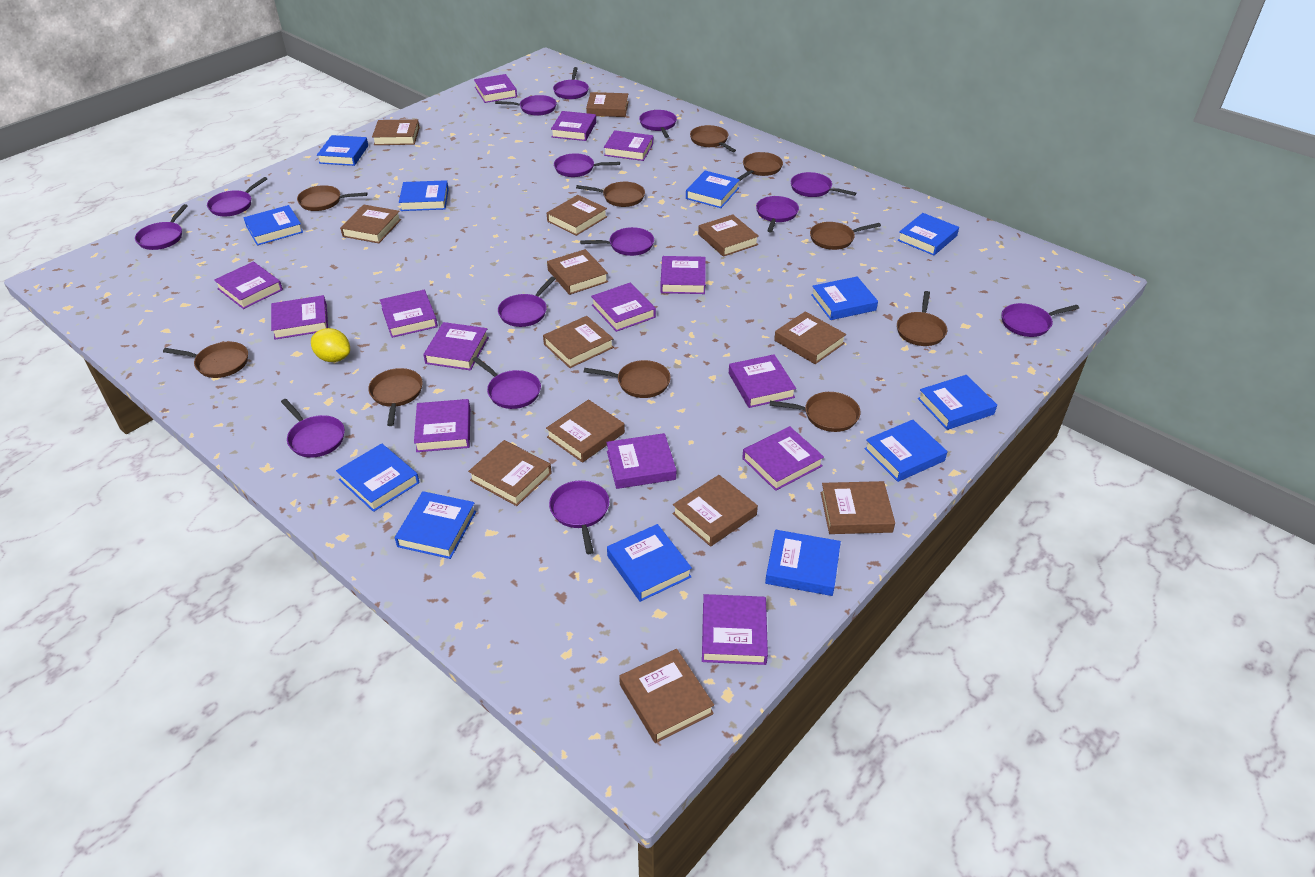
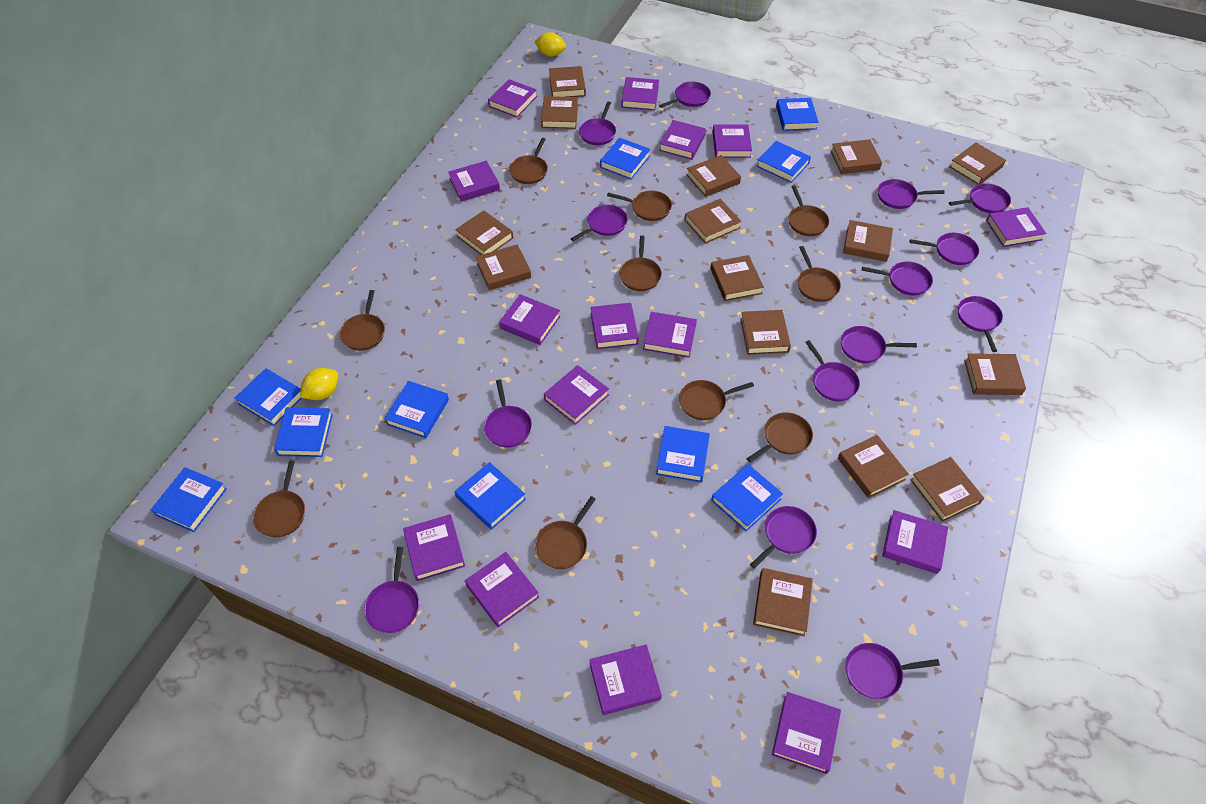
blue book: 12 -> 10
brown book: 13 -> 15
purple book: 14 -> 15
yellow lemon: 1 -> 2

